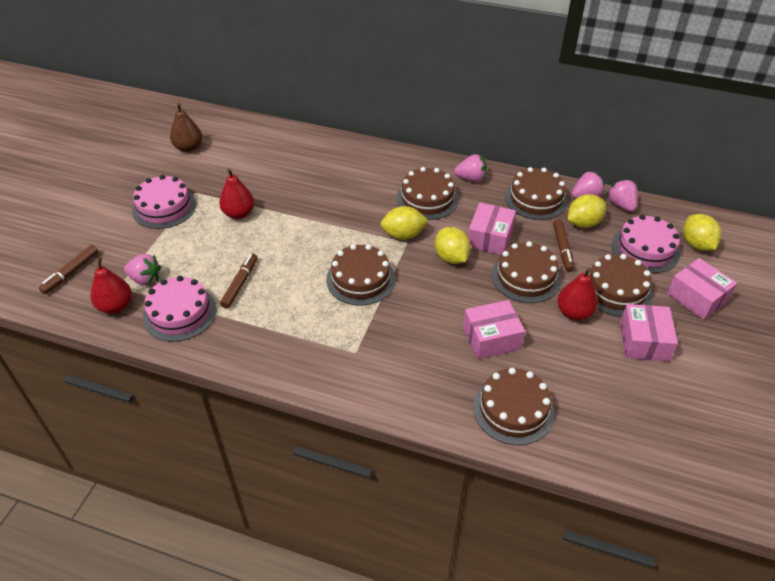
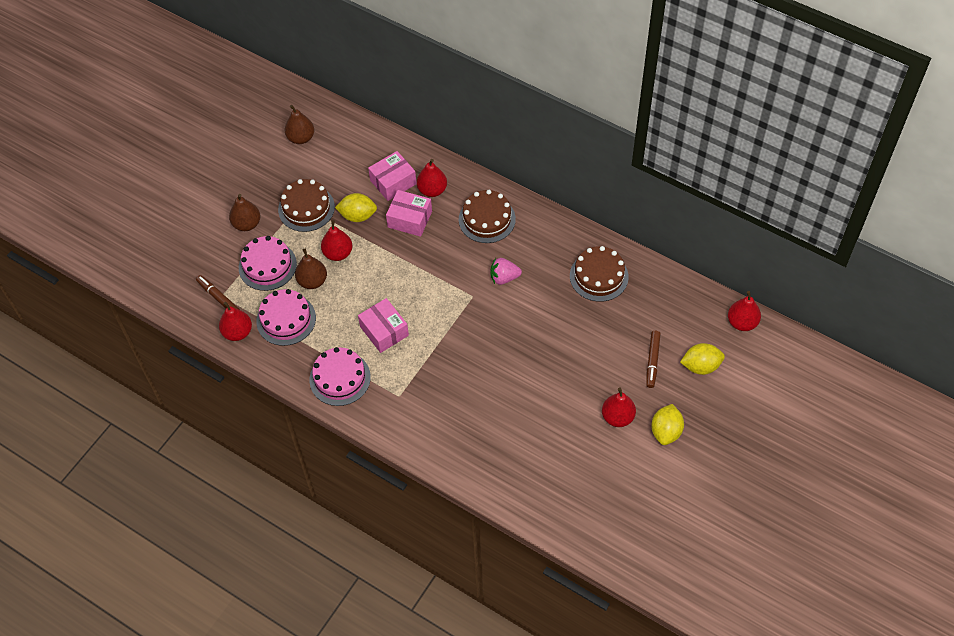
brown cake: 6 -> 3
brown marker: 3 -> 2
brown pear: 1 -> 3
pink box: 4 -> 3
pink strawberry: 4 -> 1
red pear: 3 -> 5
yellow lemon: 4 -> 3

